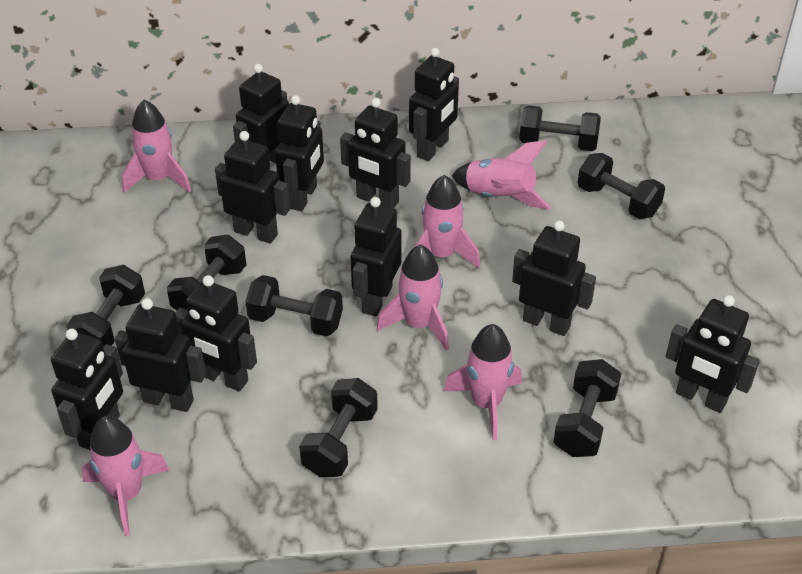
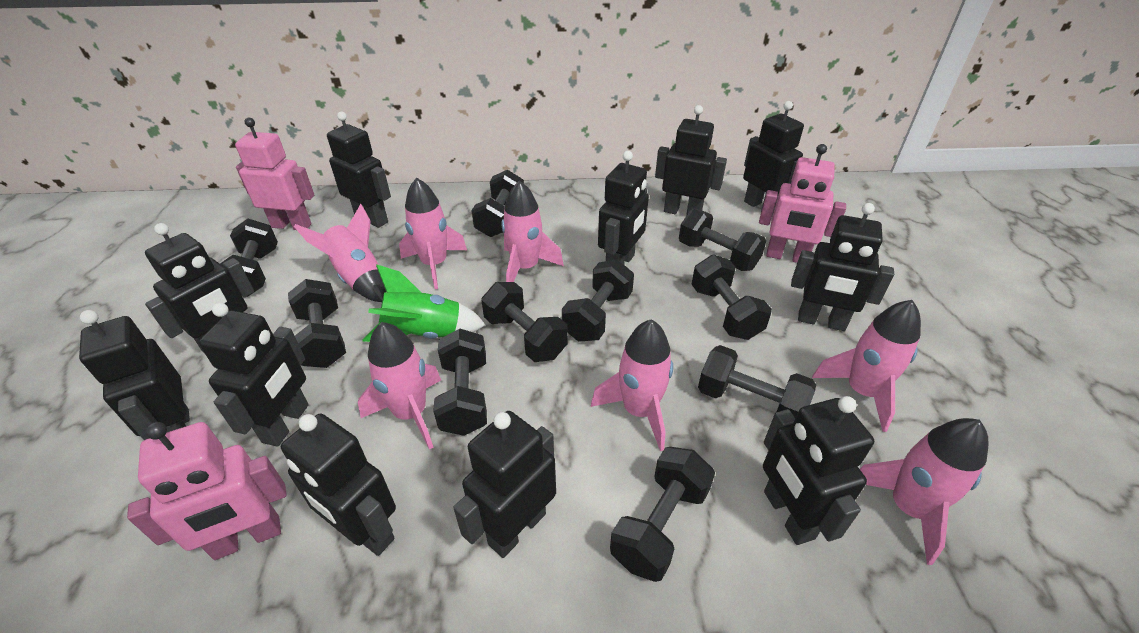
black dumbbell: 7 -> 10
green rocket: 0 -> 1
pink robot: 0 -> 3
pink rocket: 6 -> 7

